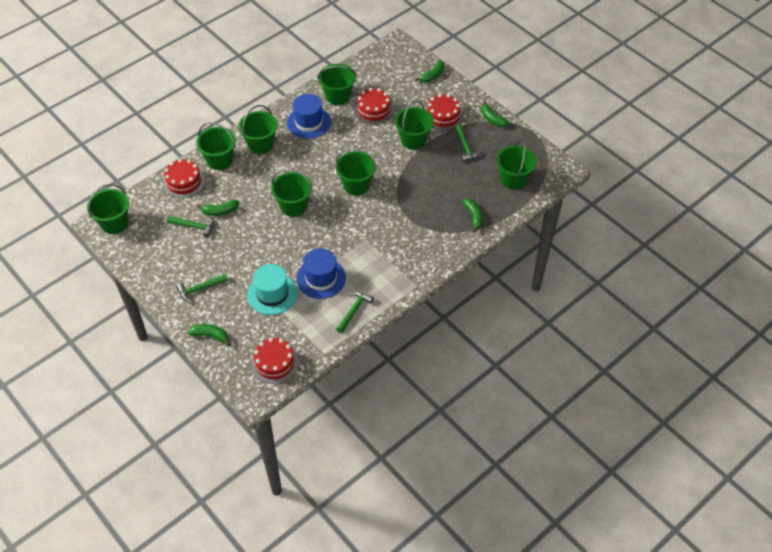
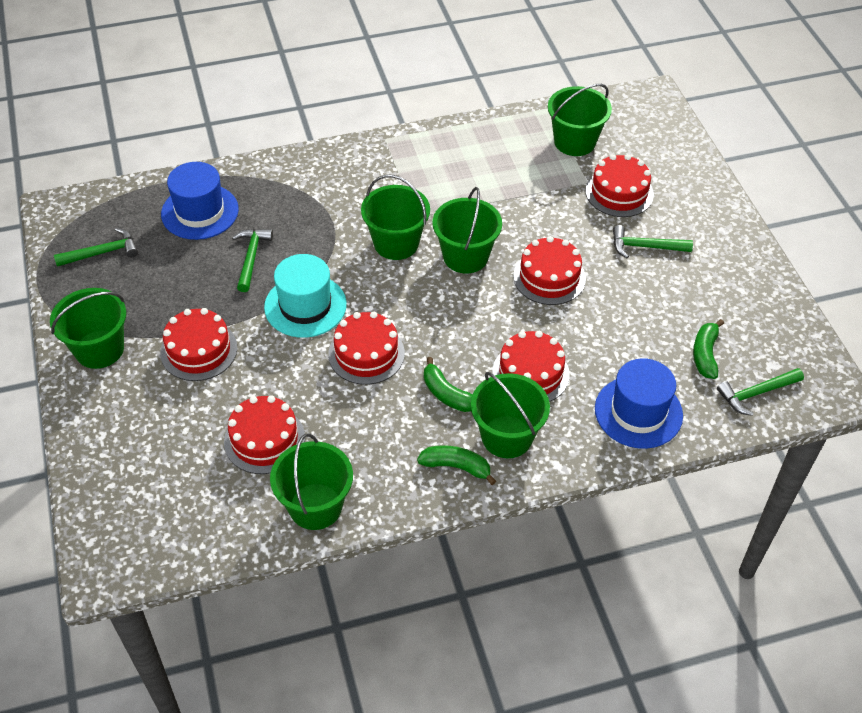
green banana: 5 -> 3
green bucket: 8 -> 6
red cake: 4 -> 6

